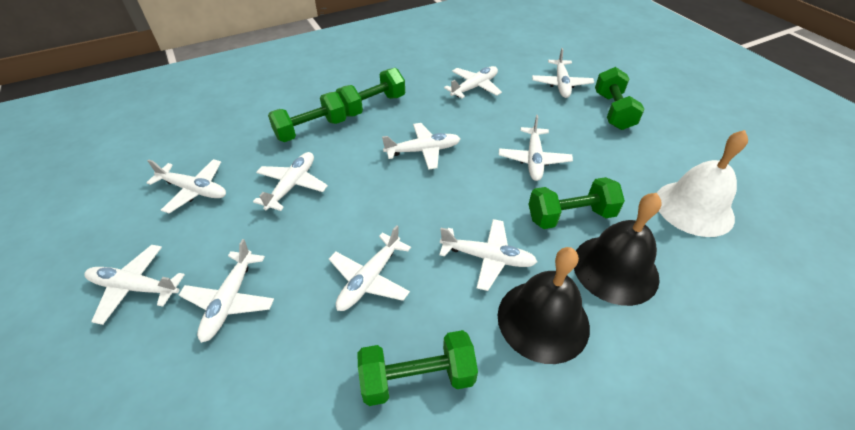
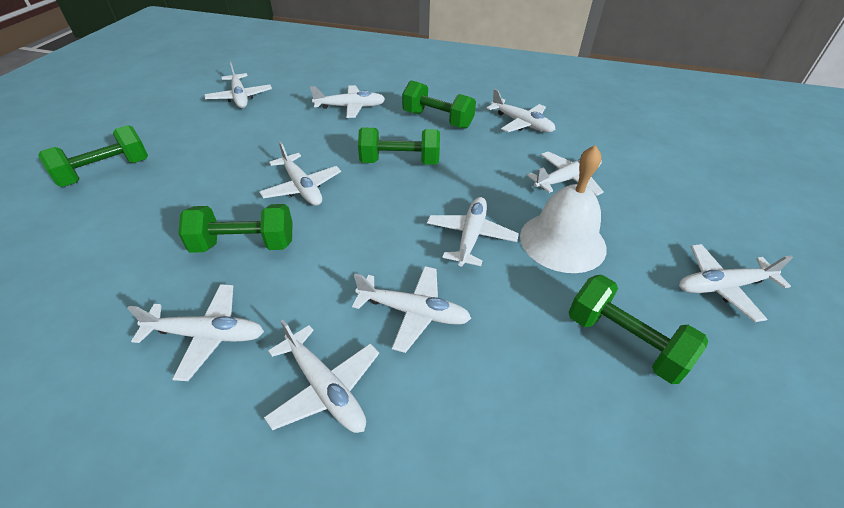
black bell: 2 -> 0

